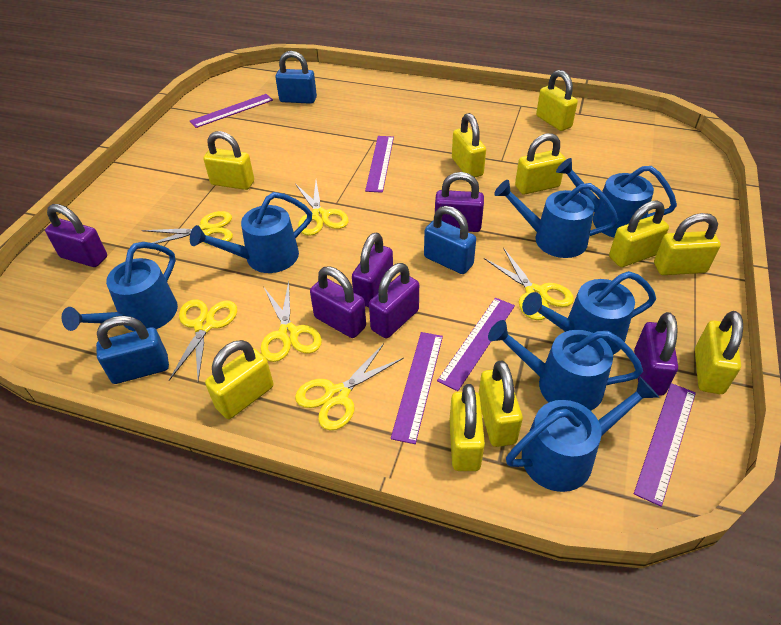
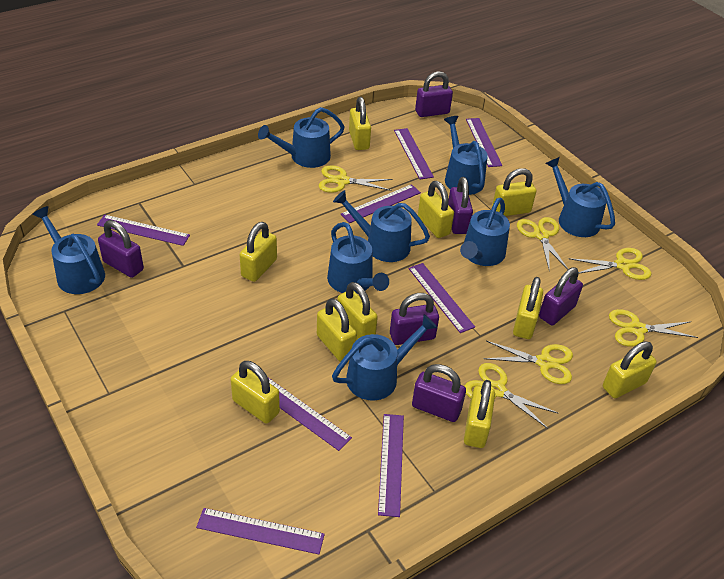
blue padlock: 3 -> 0
blue watering can: 7 -> 8
purple ruler: 5 -> 8

